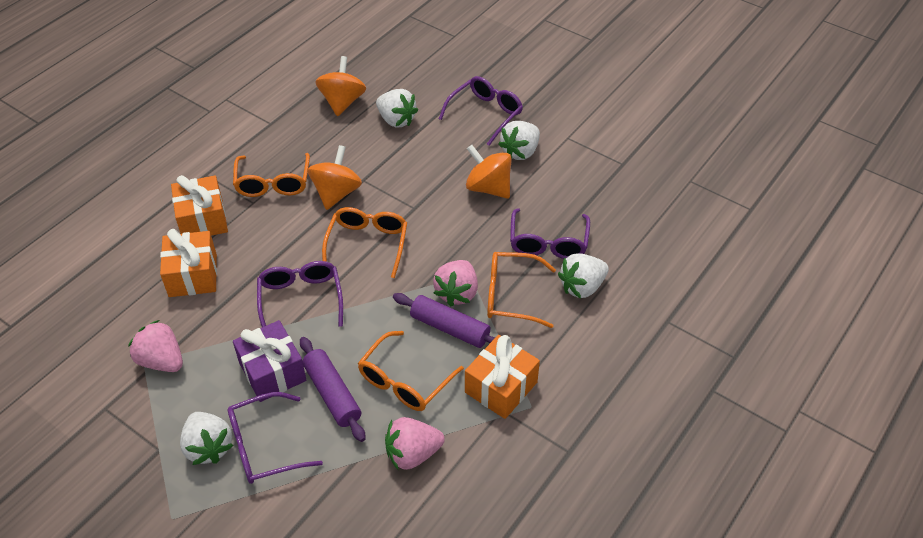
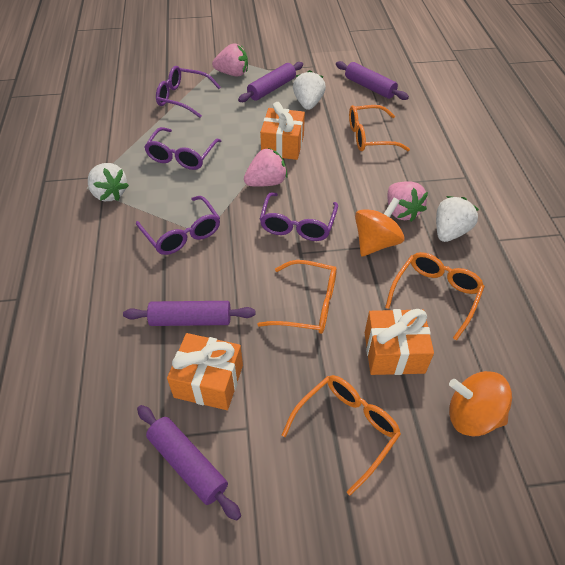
orange spinning top: 3 -> 2
purple gift: 1 -> 0
purple rolling pin: 2 -> 4
white strawberry: 4 -> 3

